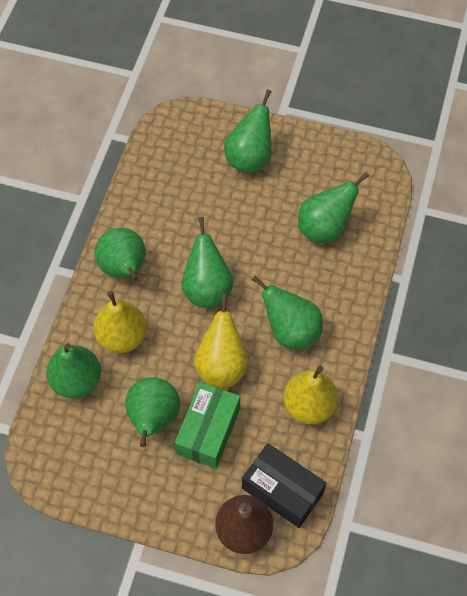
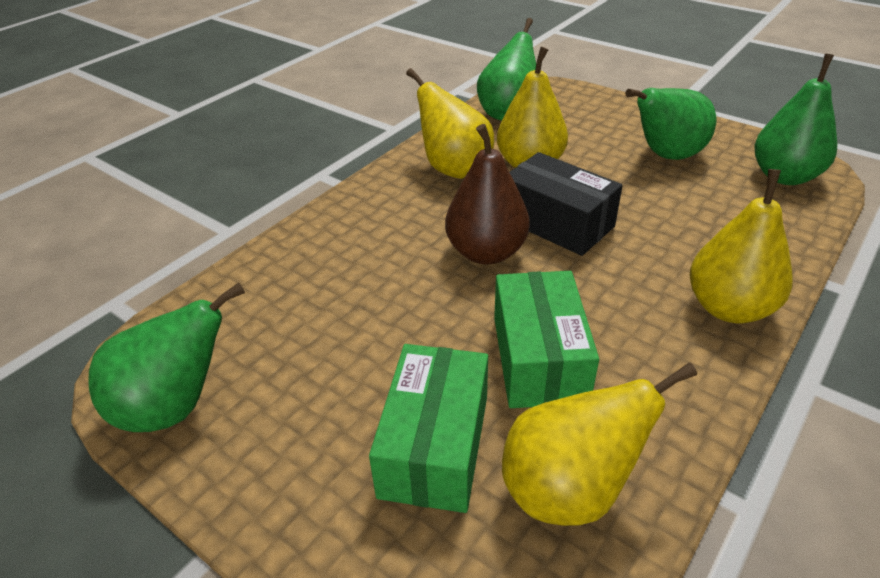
green box: 1 -> 2
green pear: 7 -> 4
yellow pear: 3 -> 4

